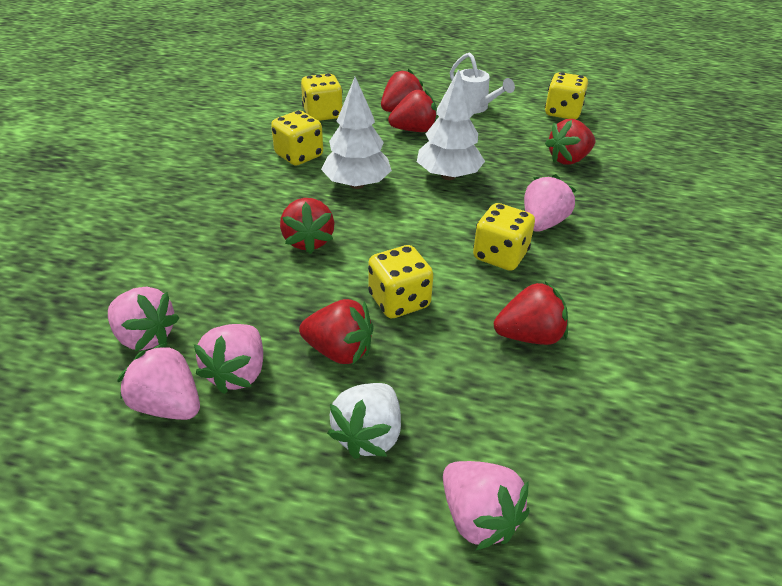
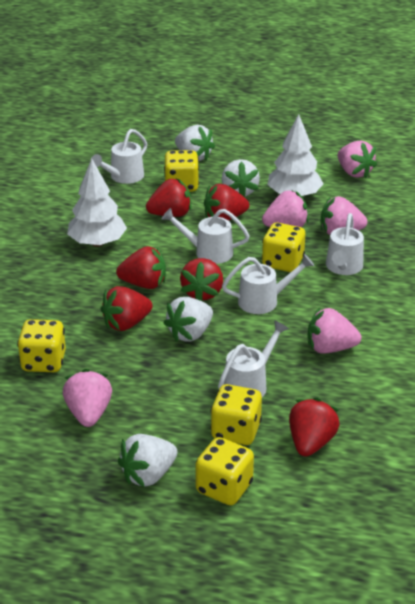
white strawberry: 1 -> 4
white watering can: 1 -> 5

